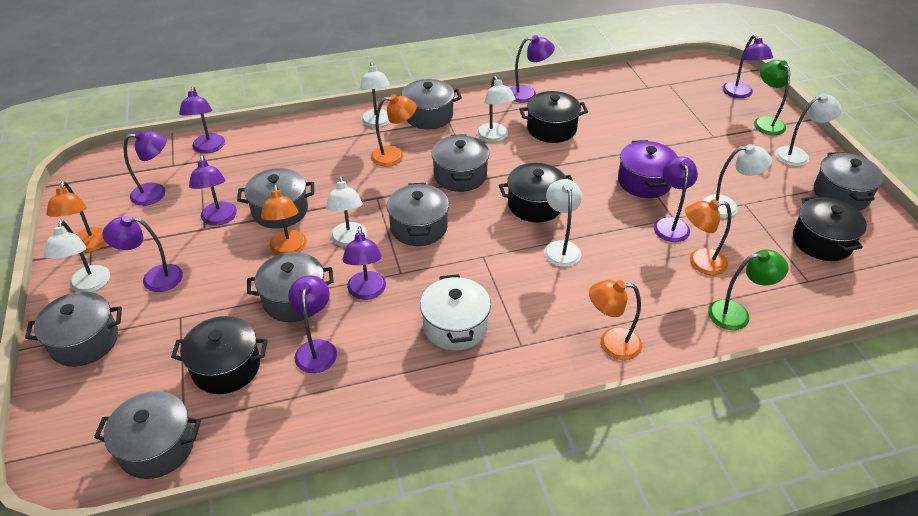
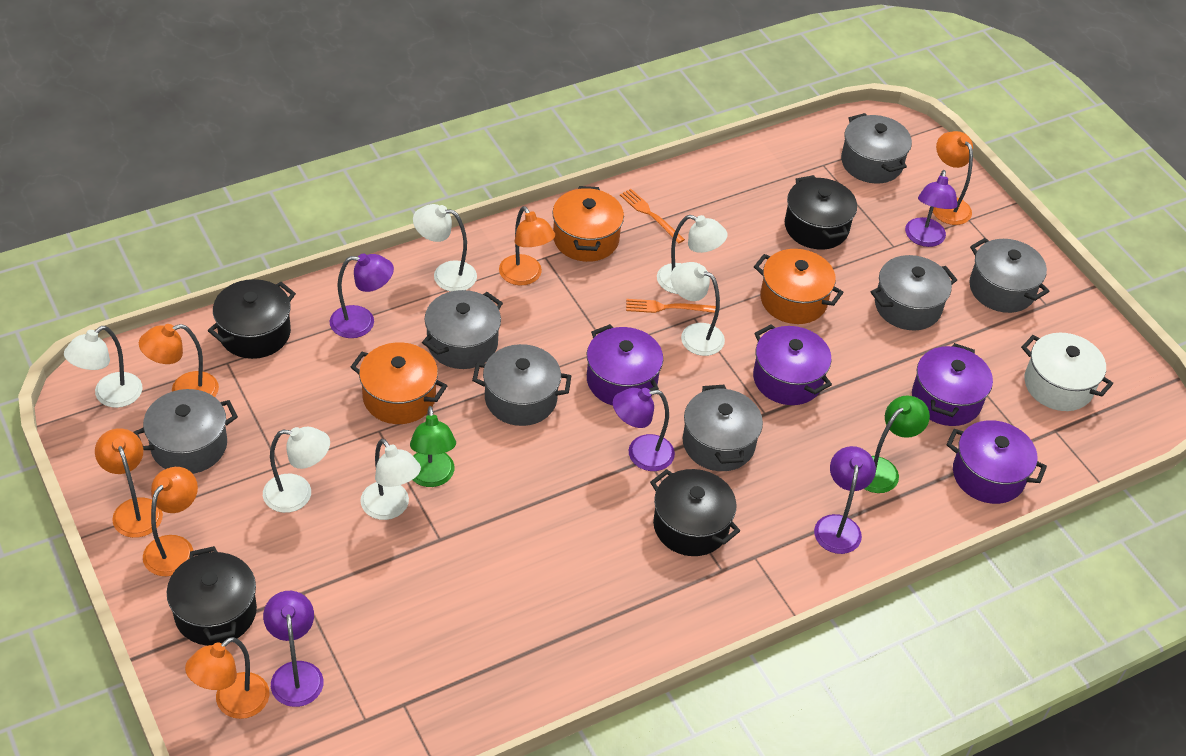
grey pot: 8 -> 7
orange fork: 0 -> 2
orange lamp: 5 -> 6
orange pot: 0 -> 3
purple lamp: 9 -> 5
purple pot: 1 -> 4
white lamp: 7 -> 6

